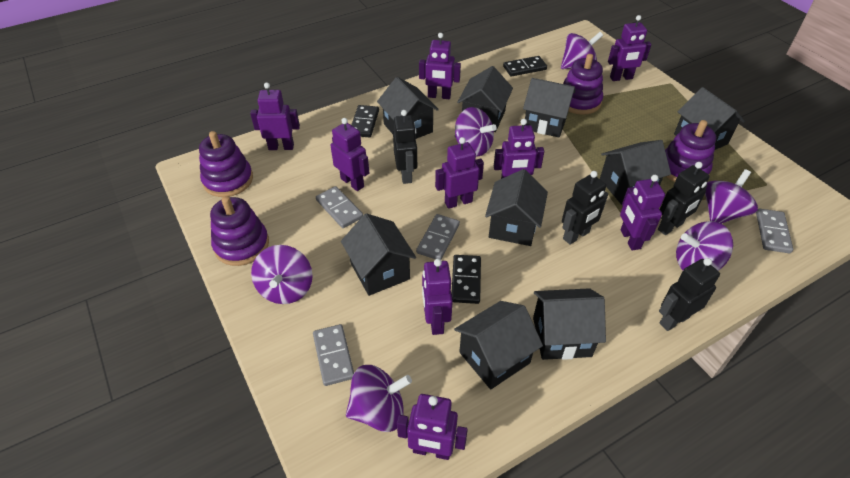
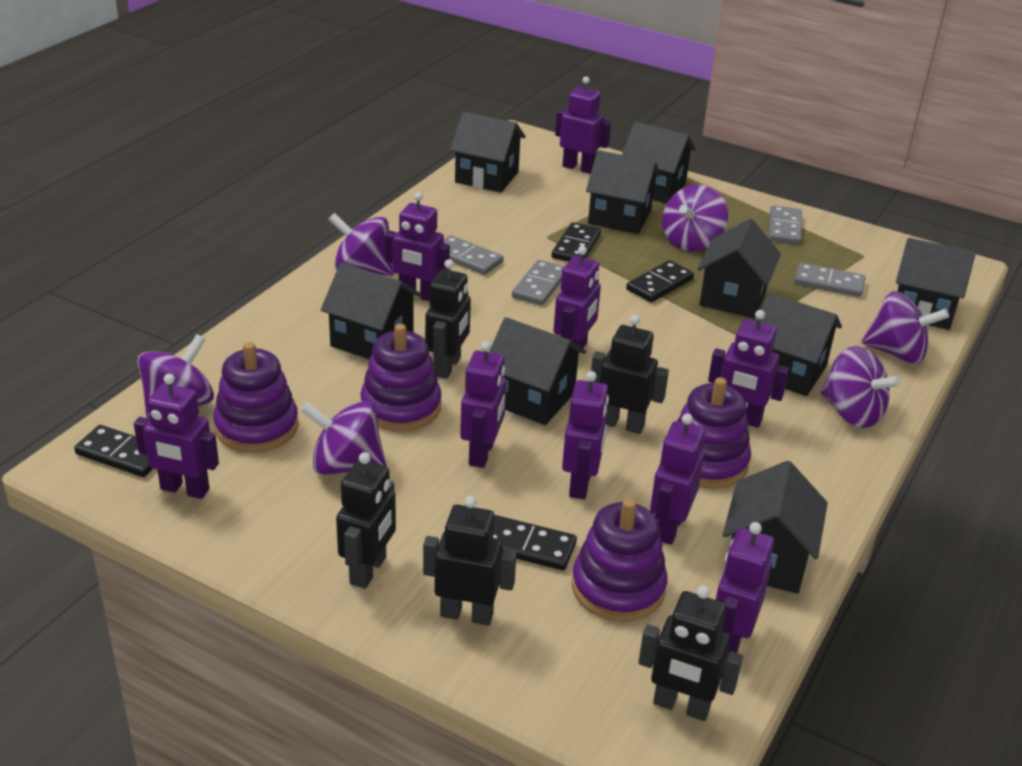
black domino: 3 -> 4
black robot: 4 -> 5

